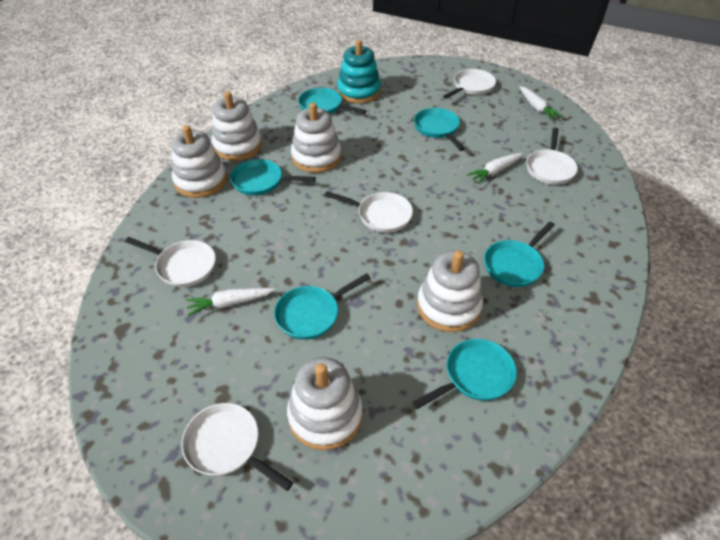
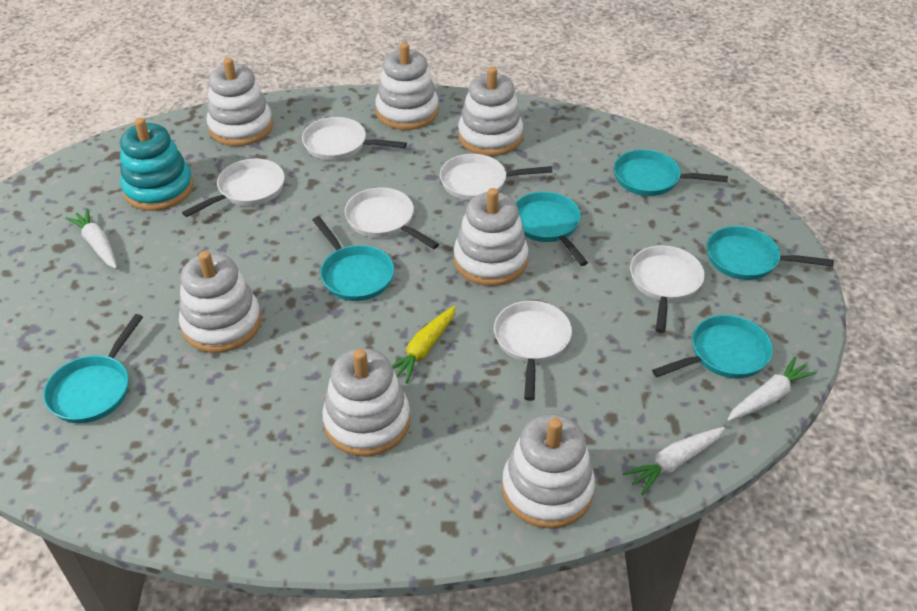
white pan: 5 -> 6
white stacking toy: 5 -> 7
yellow carrot: 0 -> 1

